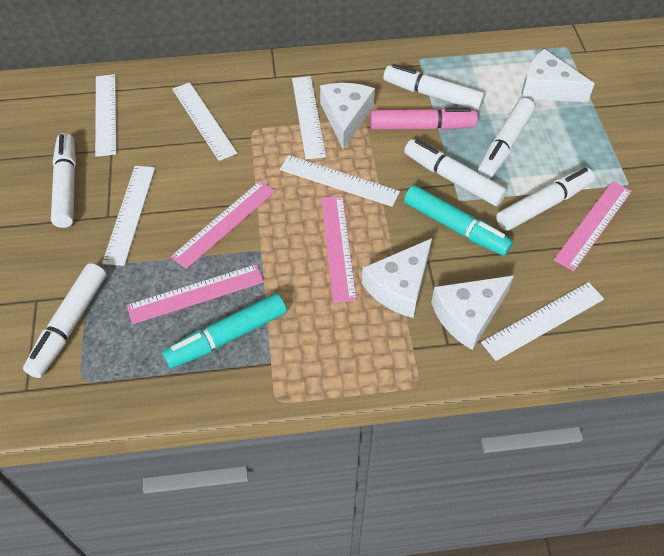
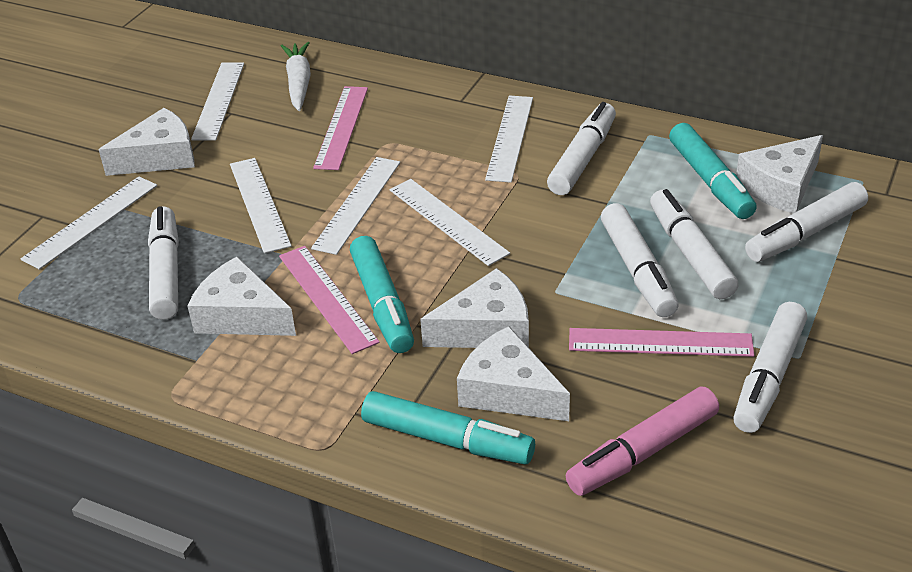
pink ruler: 4 -> 3
turquoise marker: 2 -> 3
white carrot: 0 -> 1
white cheese: 4 -> 5

